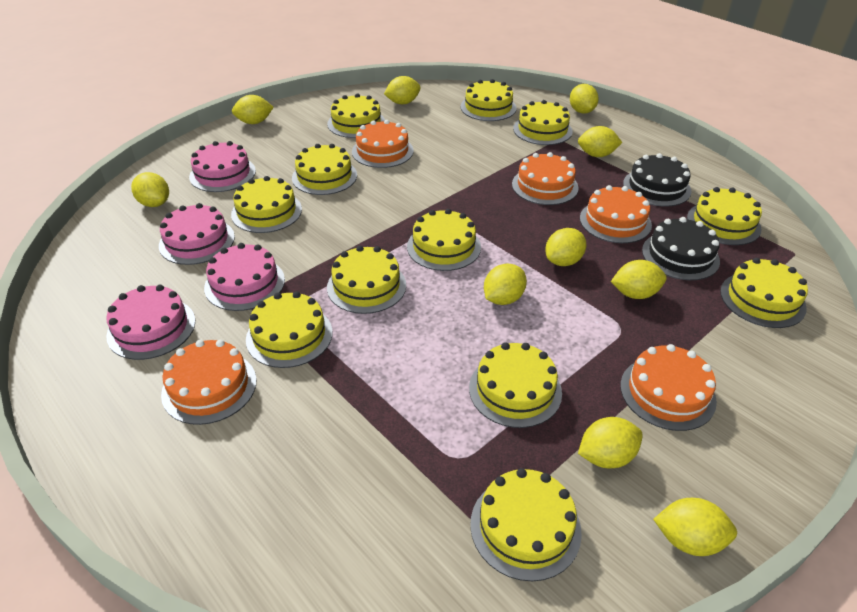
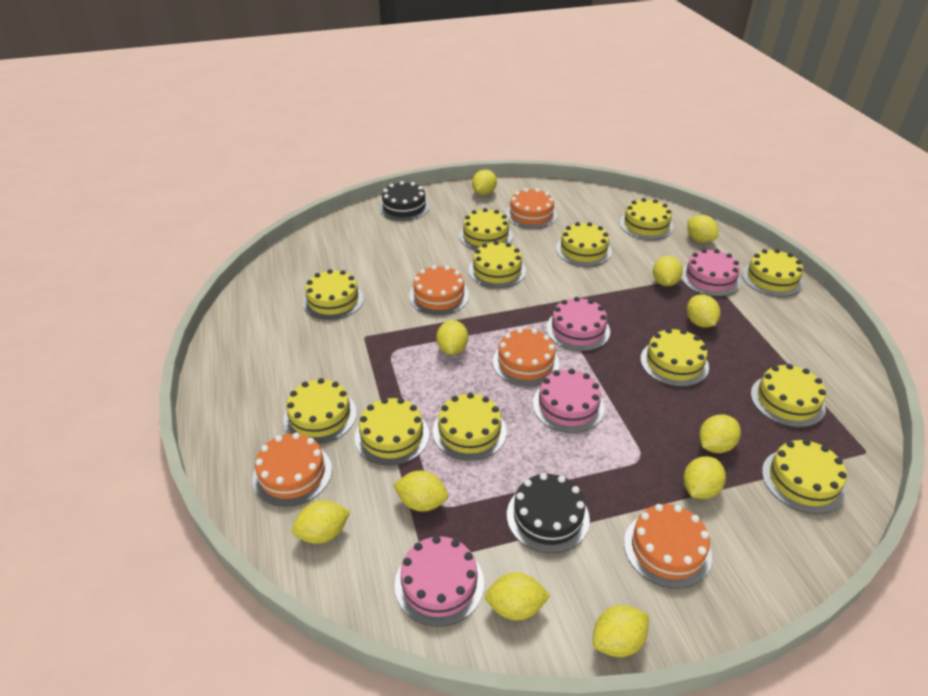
yellow lemon: 10 -> 11

